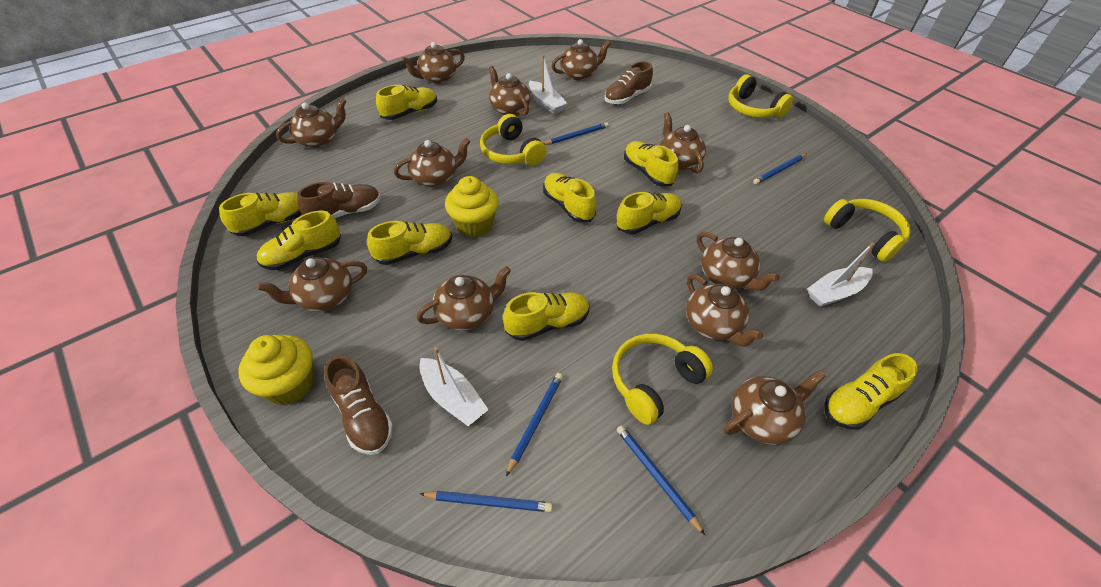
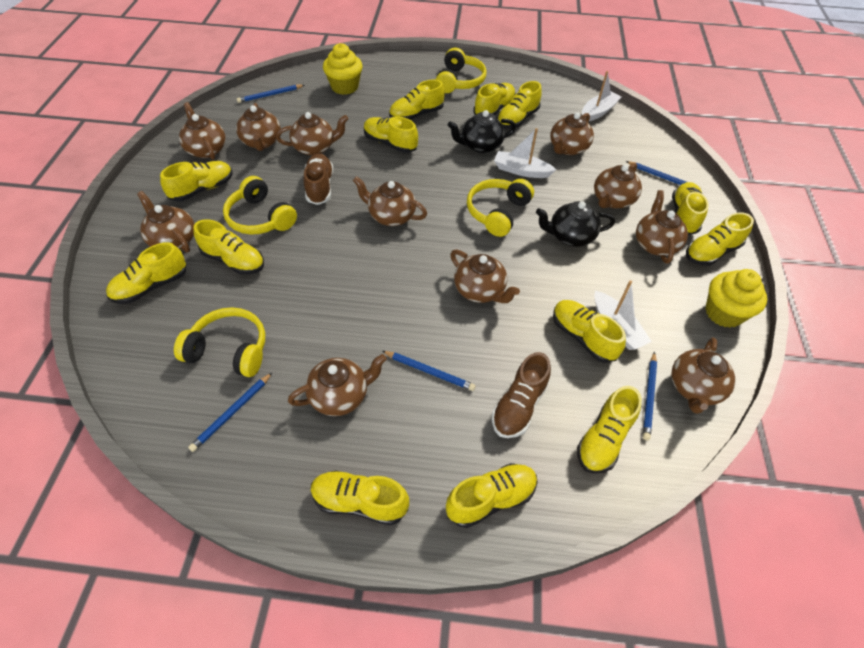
black teapot: 0 -> 2
brown shoe: 3 -> 2
yellow shoe: 9 -> 13

